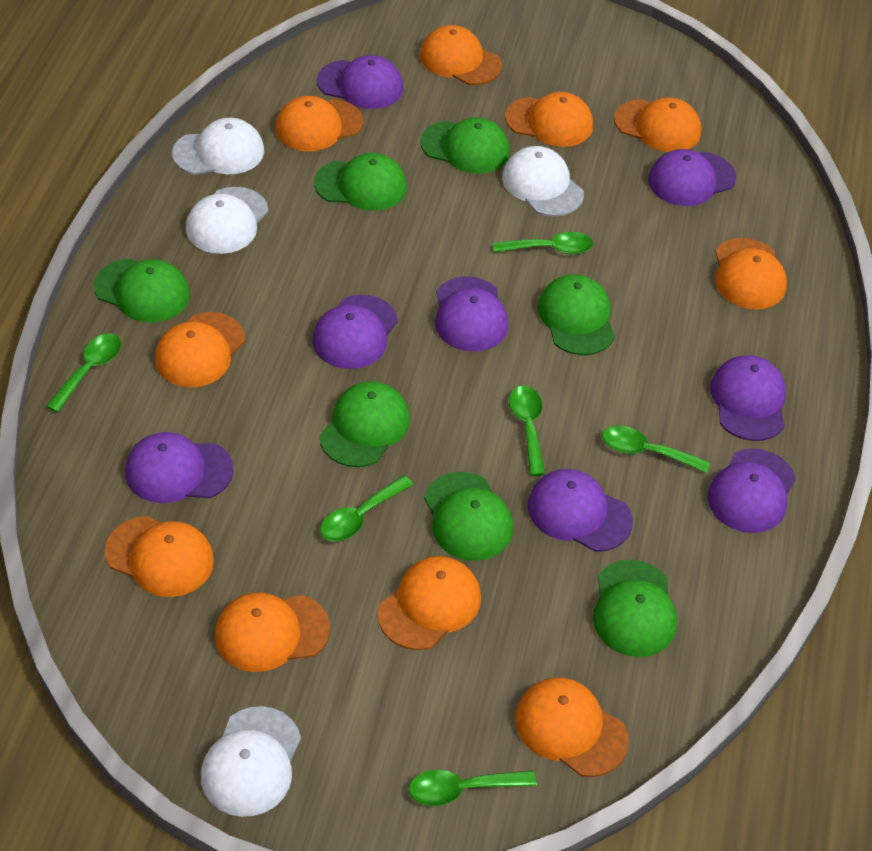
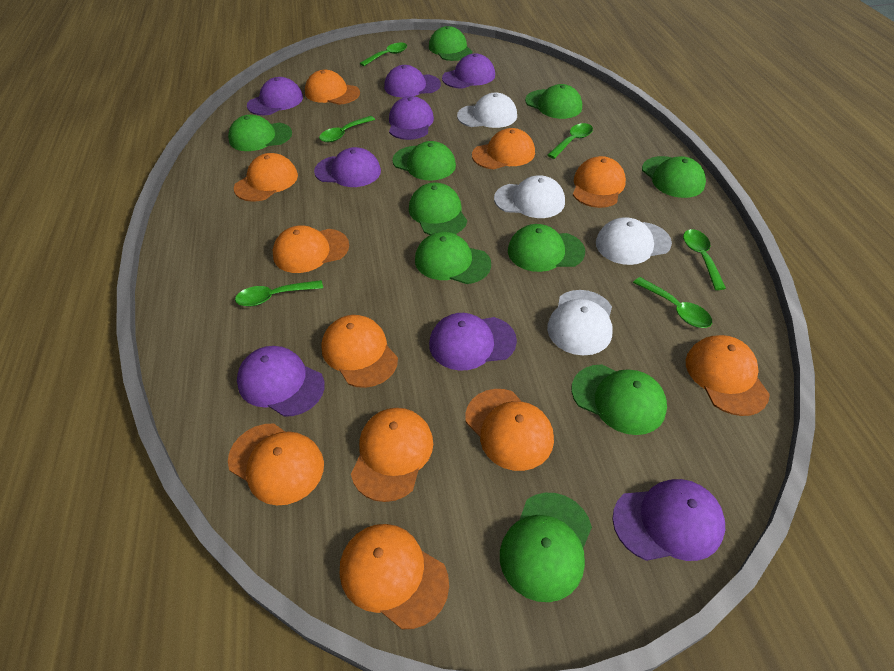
green cap: 7 -> 10
orange cap: 10 -> 11

